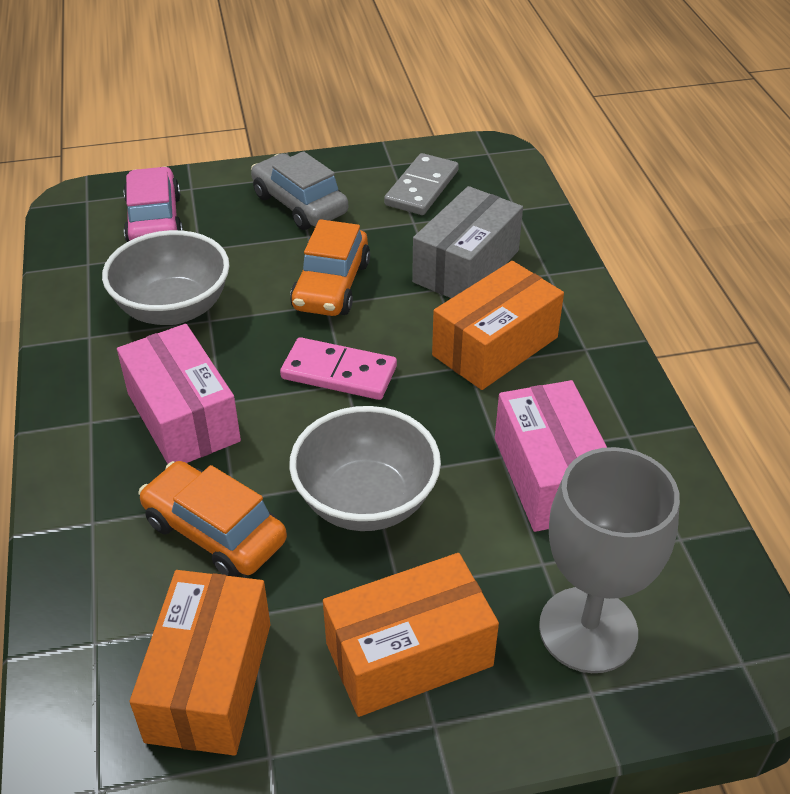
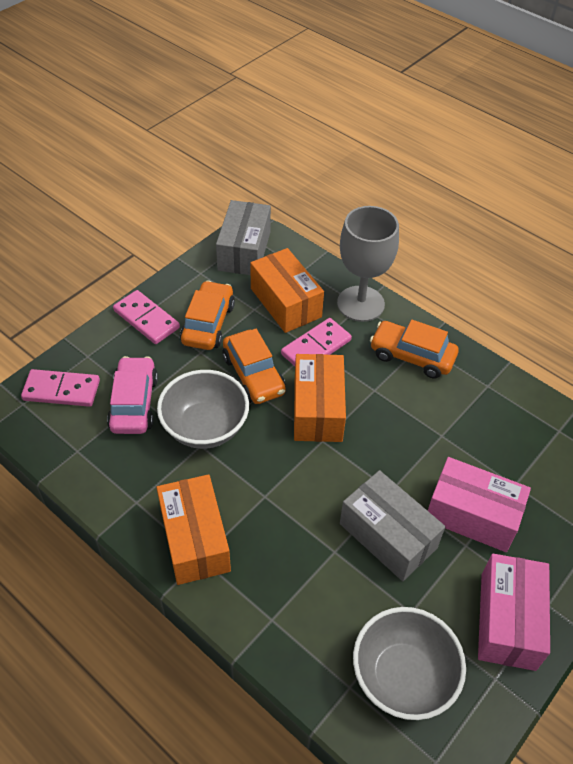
grey box: 1 -> 2
grey car: 1 -> 0
grey domino: 1 -> 0
orange car: 2 -> 3
pink domino: 1 -> 3

